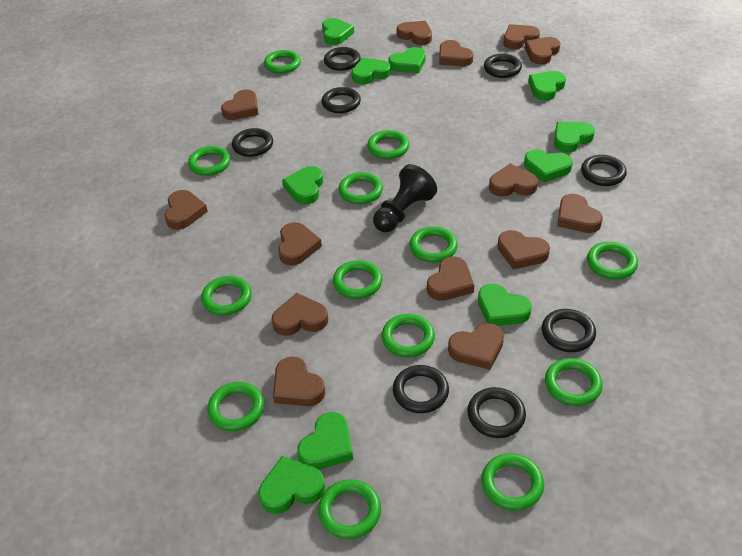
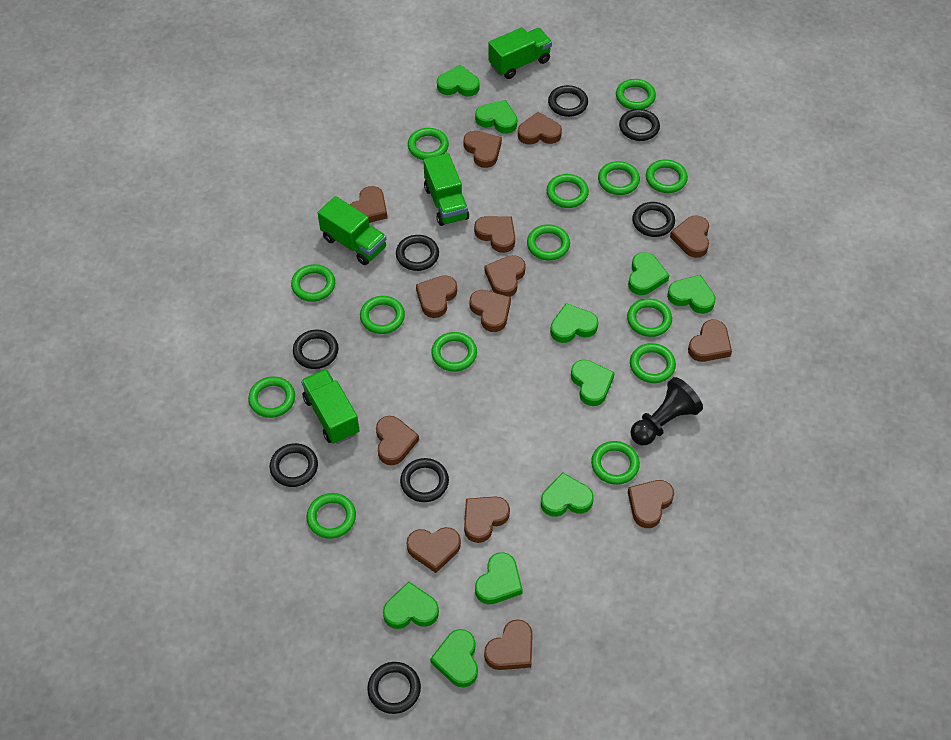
green ring: 13 -> 14
green truck: 0 -> 4

